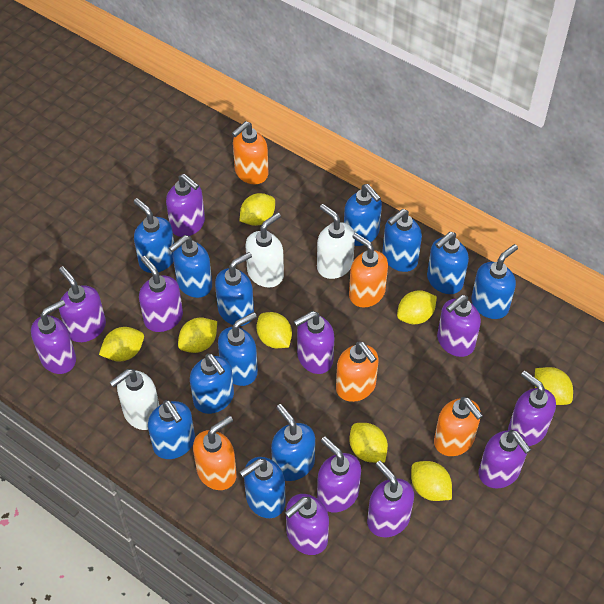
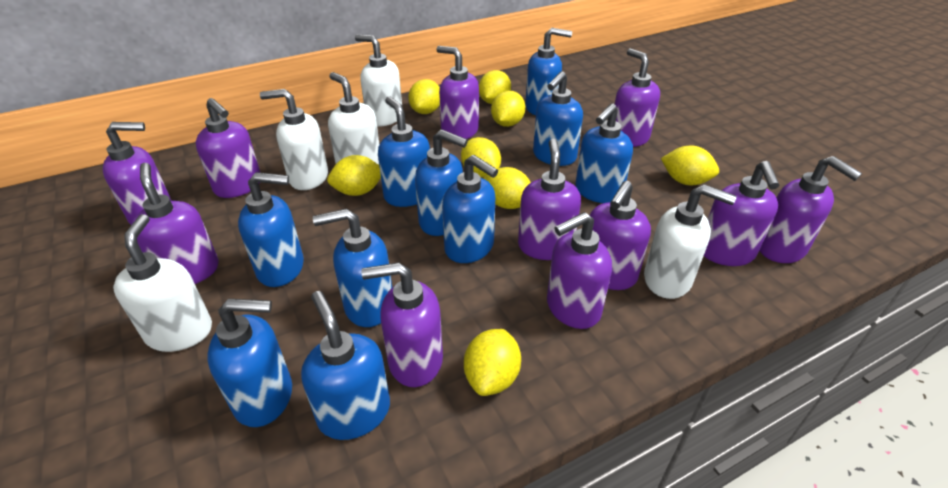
blue soap dispenser: 12 -> 10
orange soap dispenser: 5 -> 0
white soap dispenser: 3 -> 5

